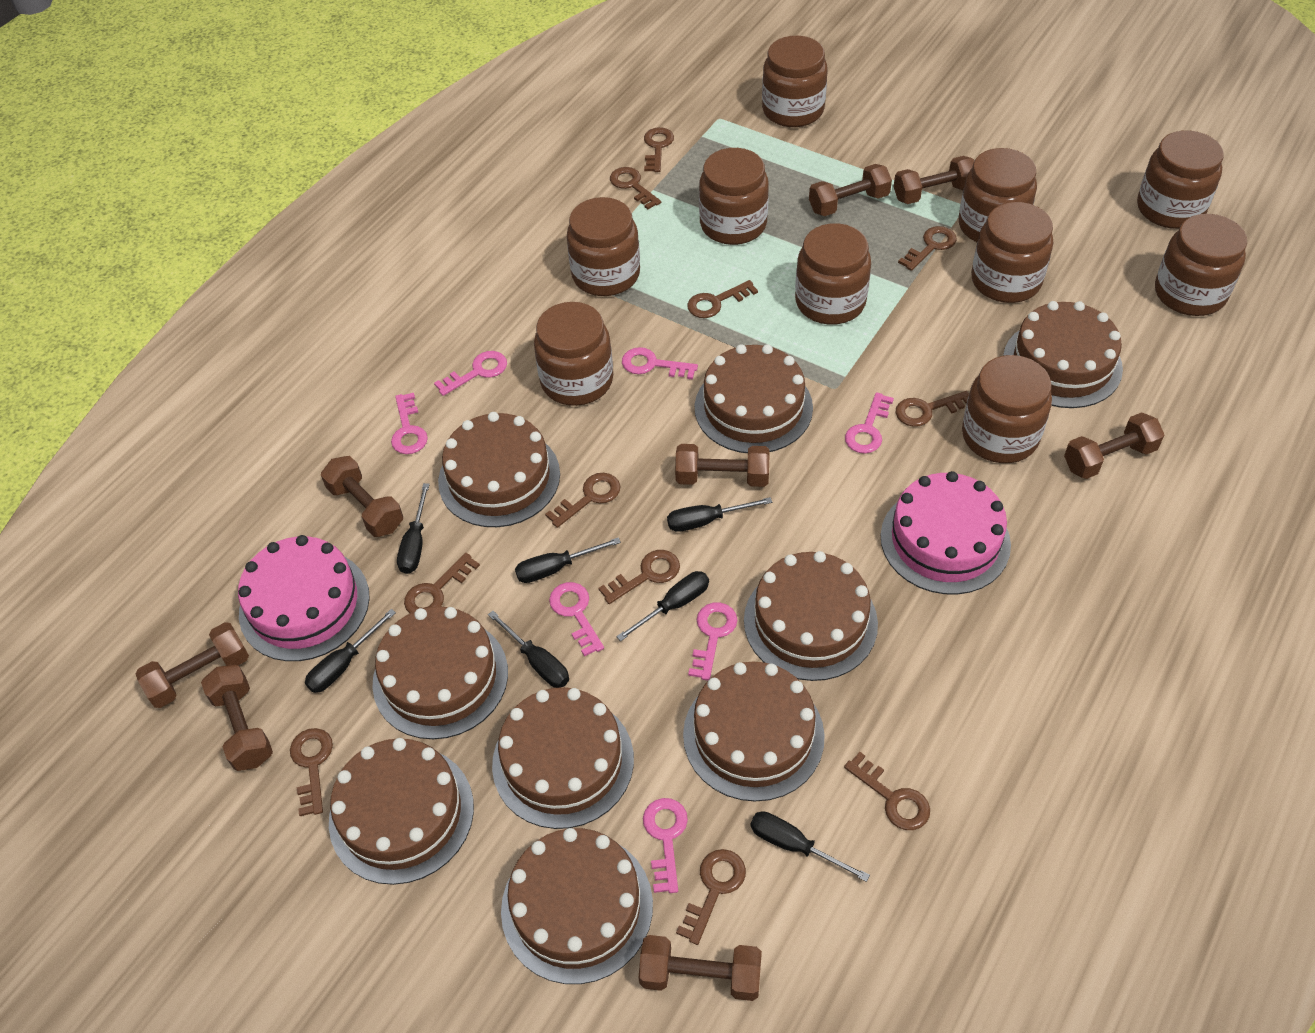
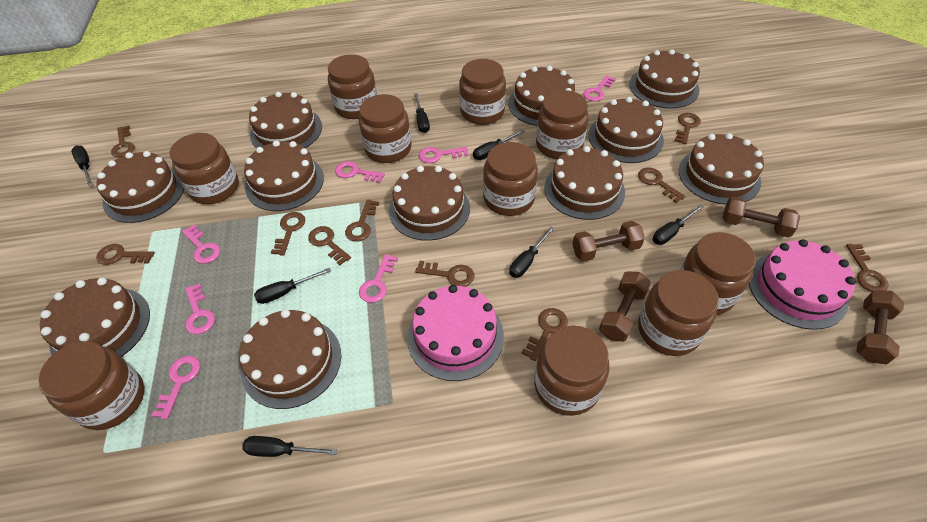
brown cake: 9 -> 11
brown dumbbell: 8 -> 4
brown key: 11 -> 10

